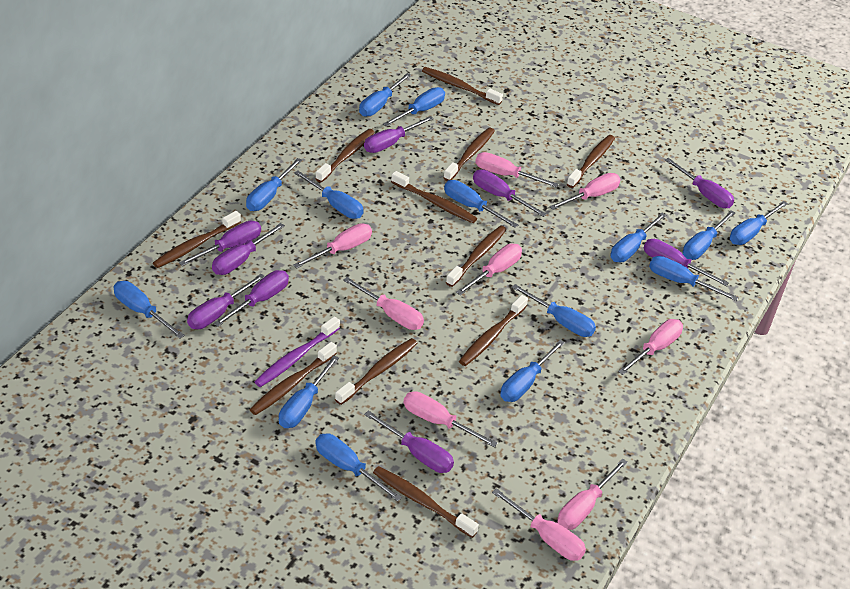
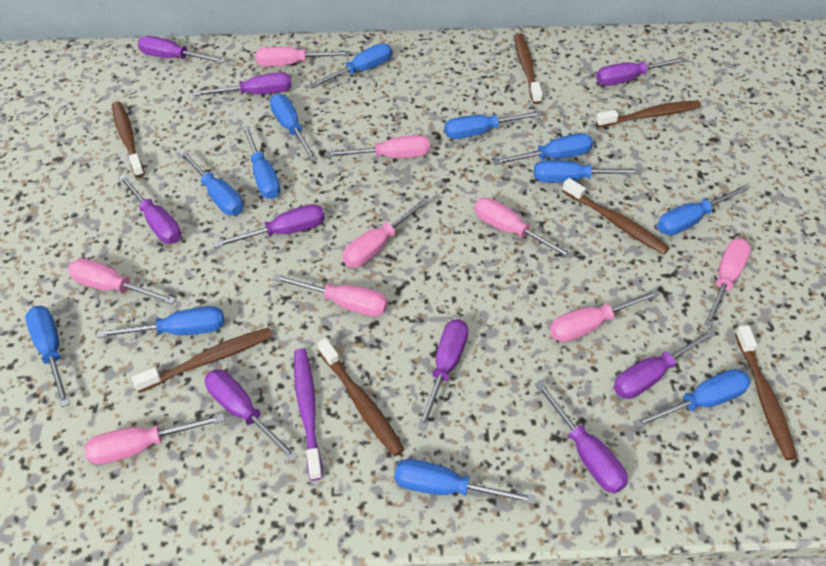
blue screwdriver: 14 -> 12
brown toothbrush: 11 -> 7

